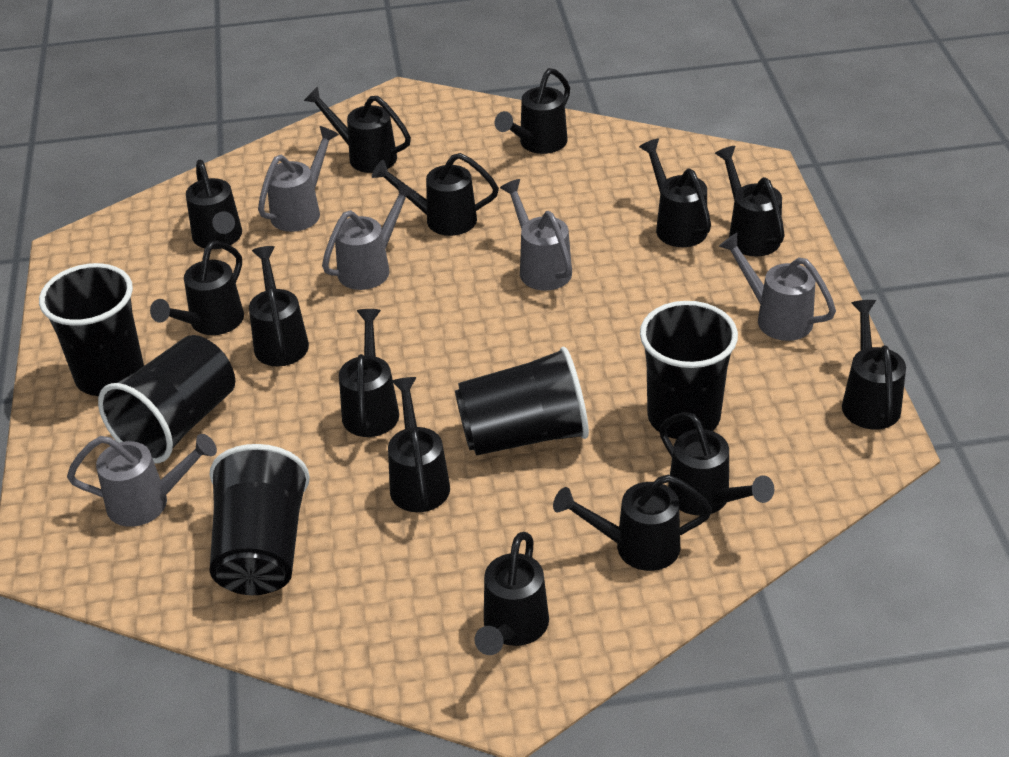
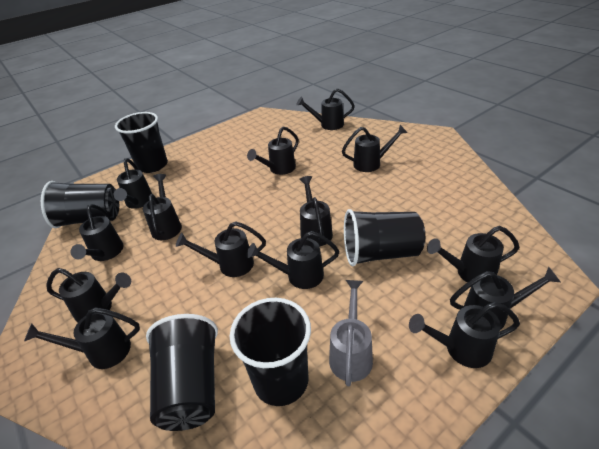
grey watering can: 5 -> 1

